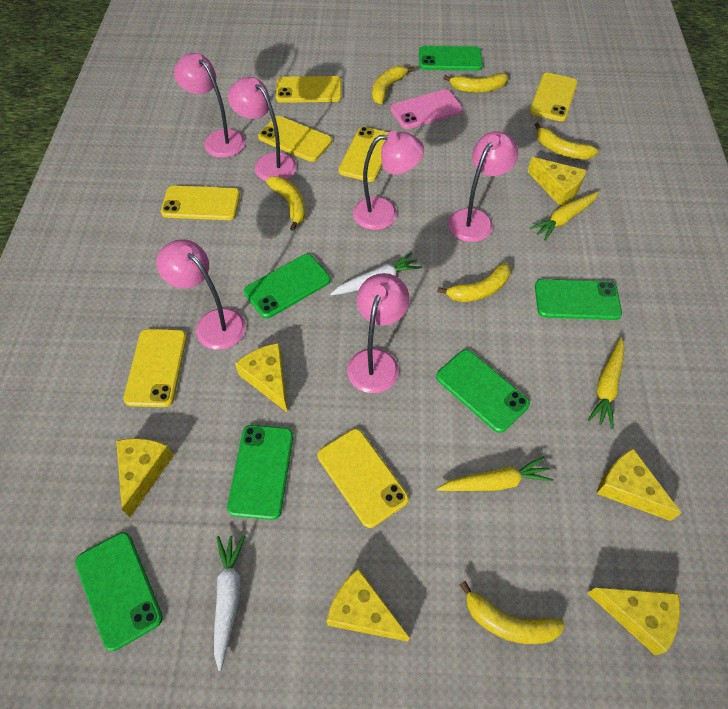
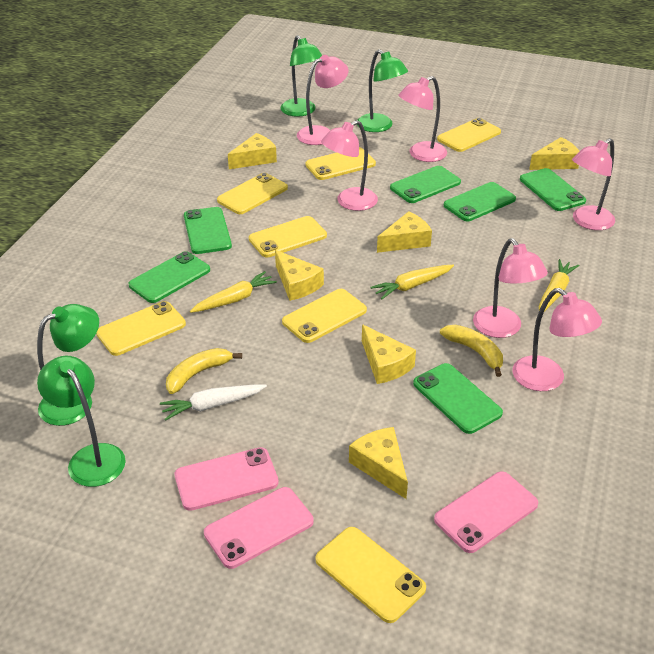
green lamp: 0 -> 4
pink phone: 1 -> 3
white carrot: 2 -> 1
yellow banana: 6 -> 2

